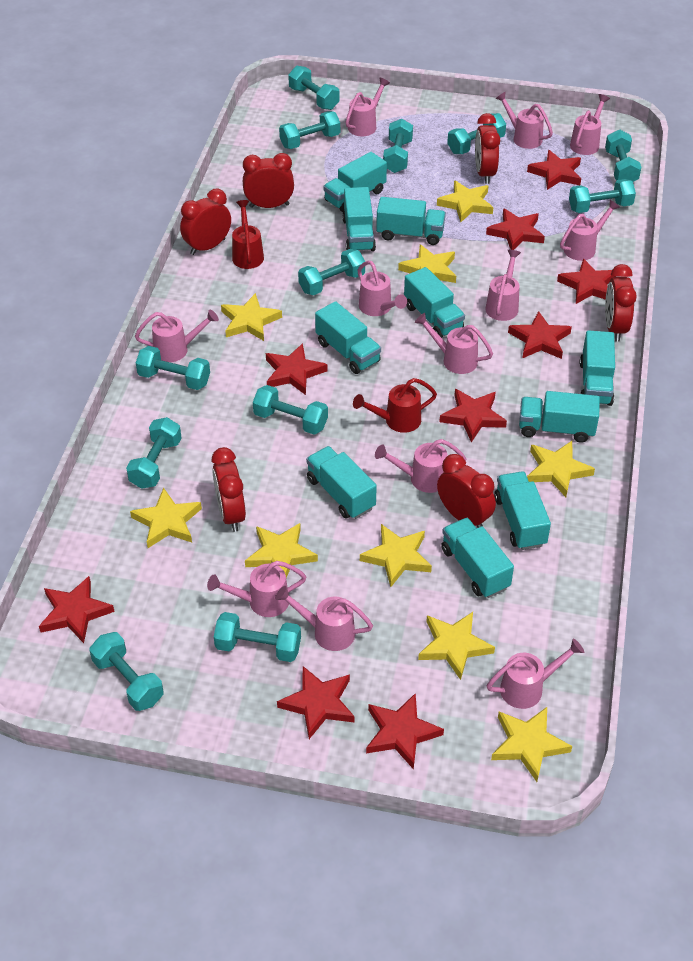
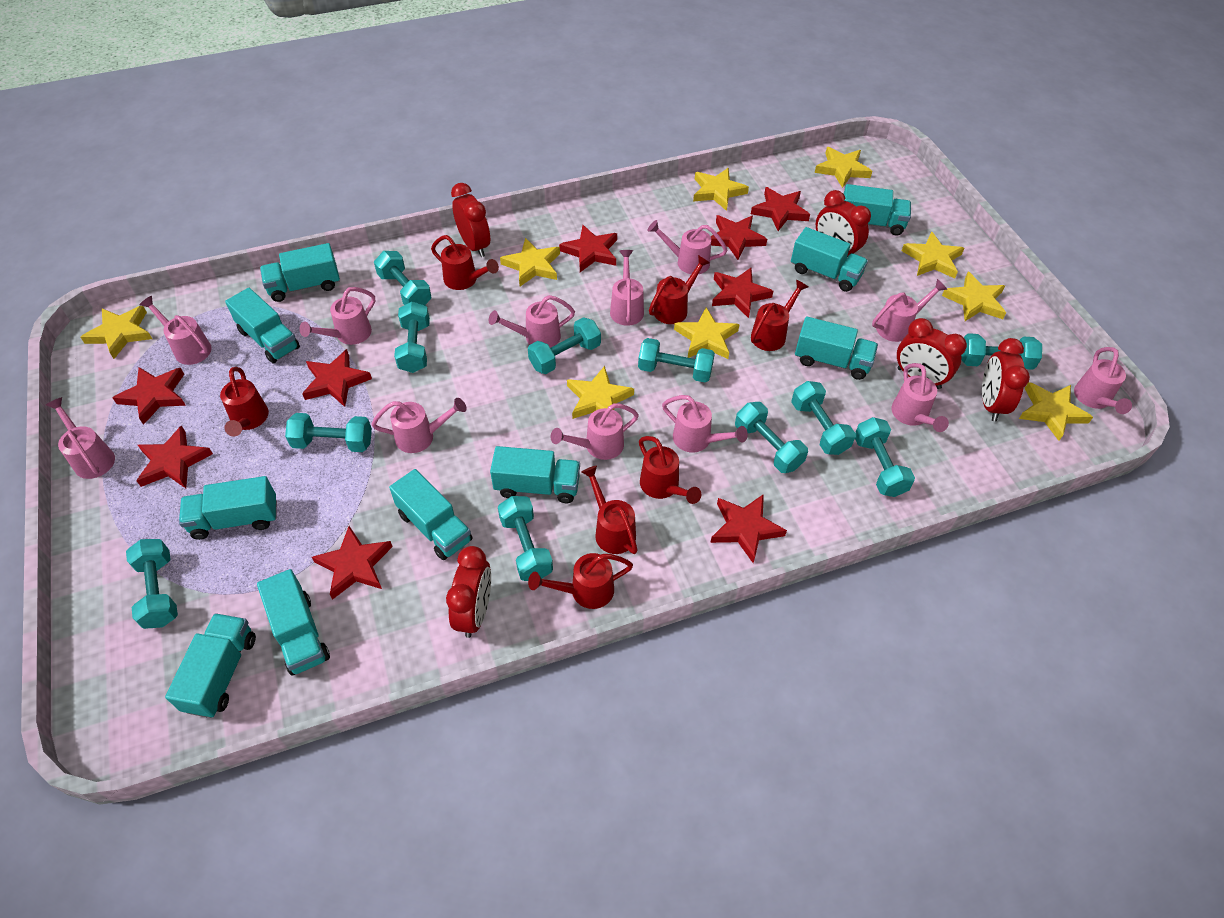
red clock: 6 -> 5
red watering can: 2 -> 7
turquoise dumbbell: 12 -> 11

